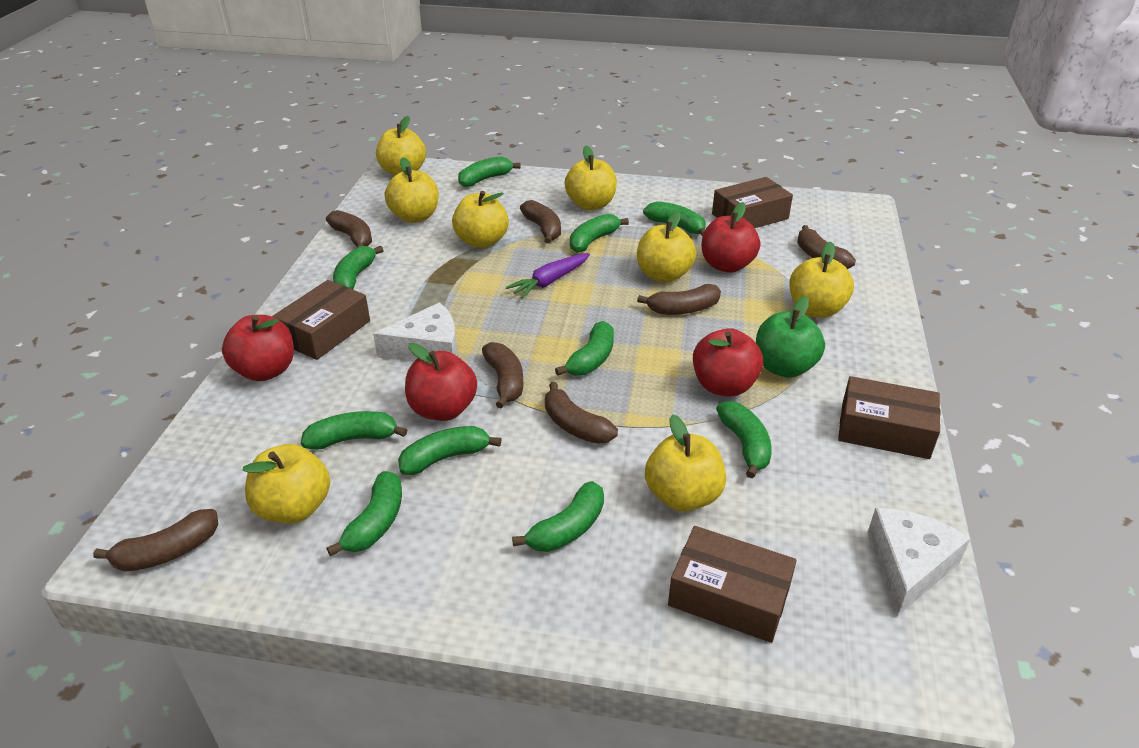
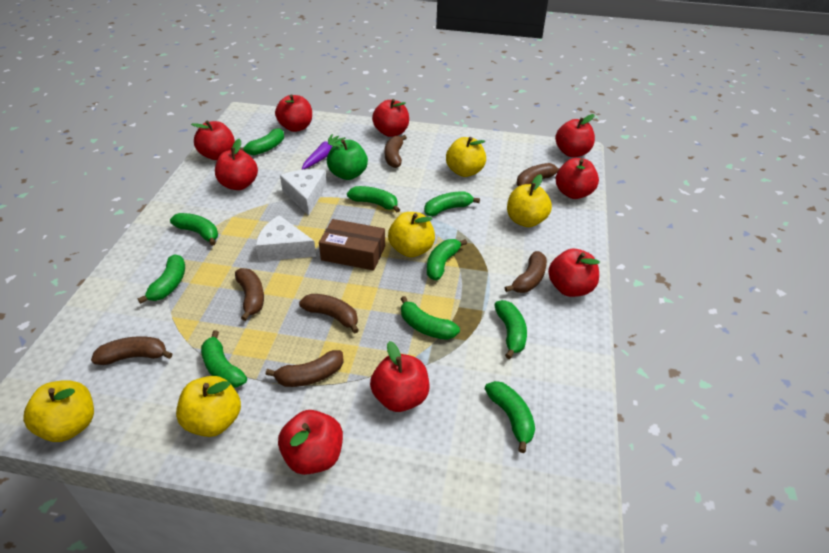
brown box: 4 -> 1
red apple: 4 -> 9
yellow apple: 8 -> 5

